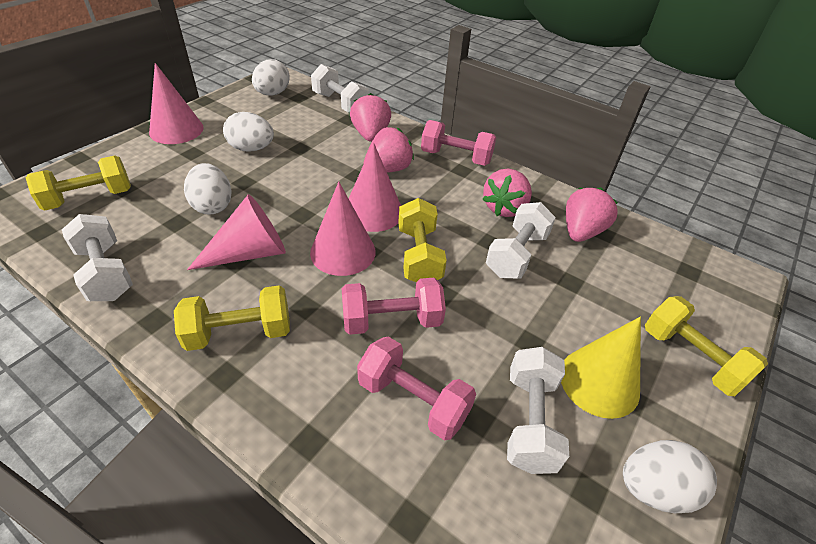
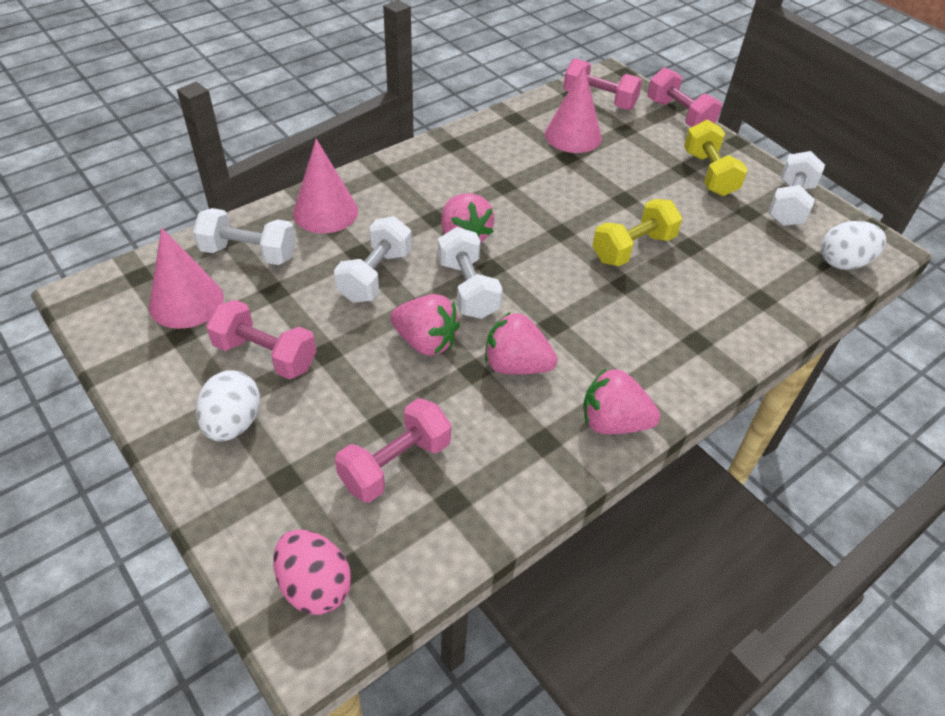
pink cone: 4 -> 3
pink dumbbell: 3 -> 4
pink egg: 0 -> 1
white egg: 4 -> 2
yellow cone: 1 -> 0
yellow dumbbell: 4 -> 2

